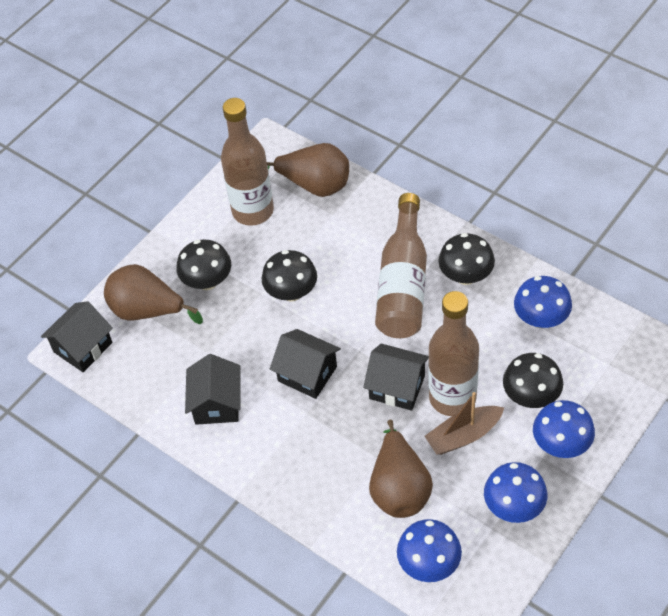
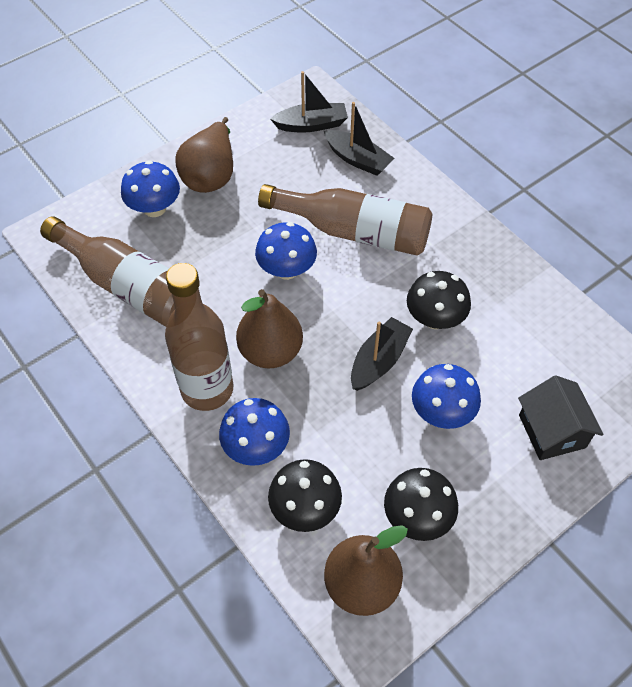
black boat: 0 -> 3
black house: 4 -> 1
black mushroom: 4 -> 3
brown boat: 1 -> 0

